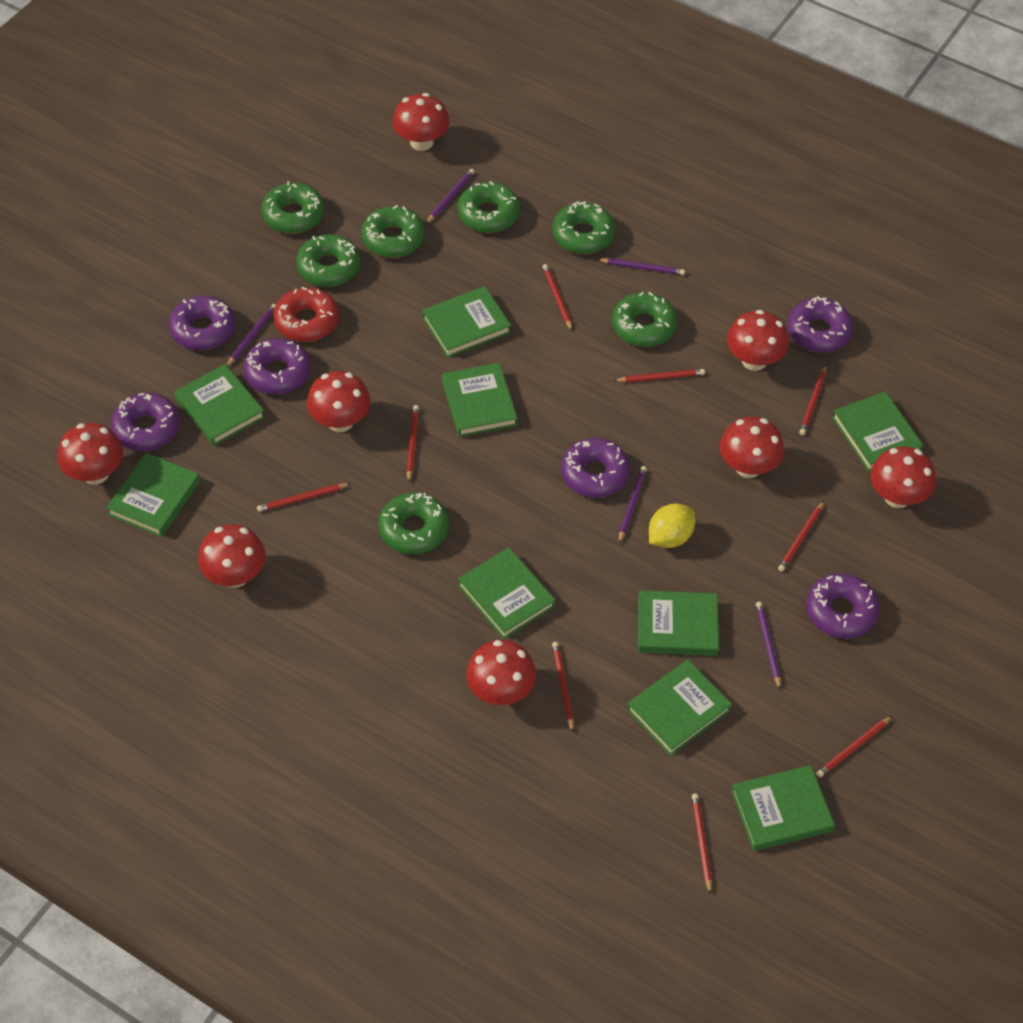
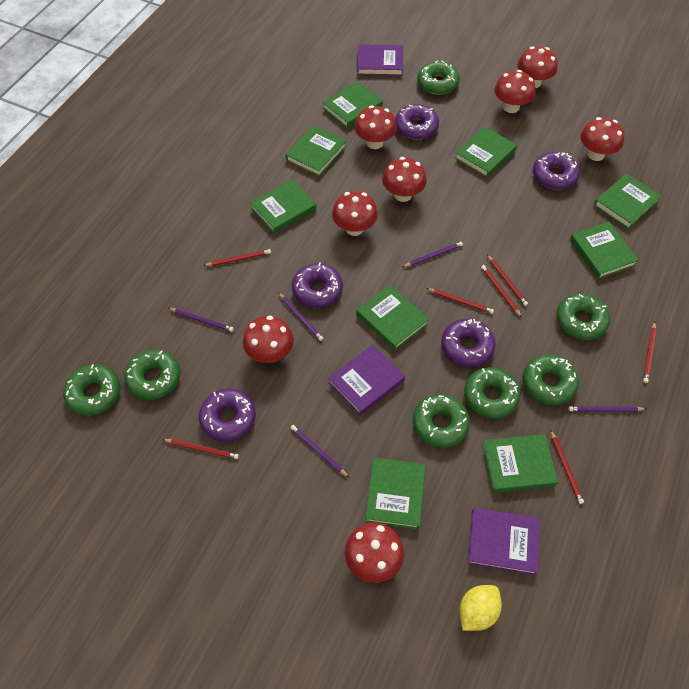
purple book: 0 -> 3
purple donut: 6 -> 5
red donut: 1 -> 0
red pencil: 9 -> 7

